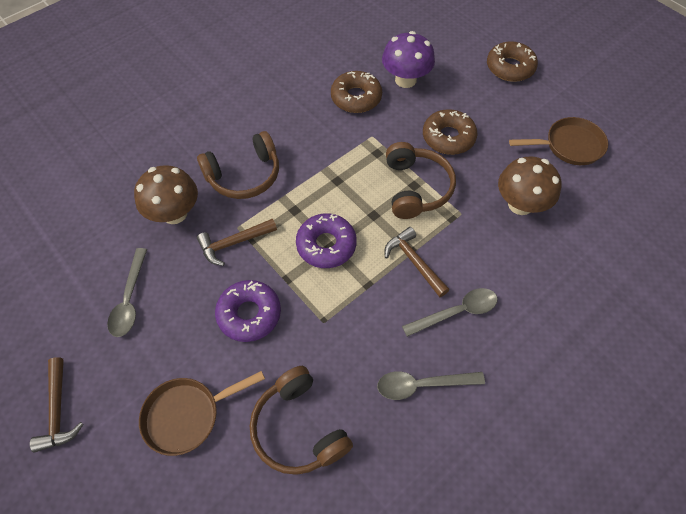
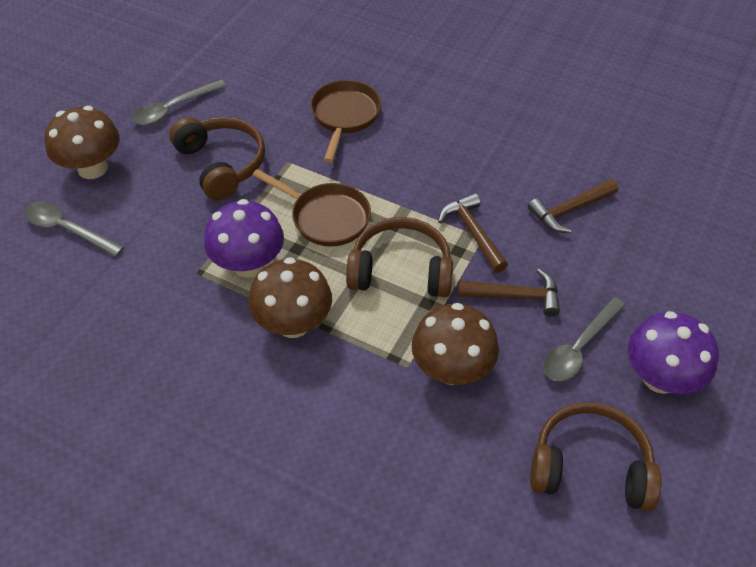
brown donut: 3 -> 0
brown mushroom: 2 -> 3
purple donut: 2 -> 0
purple mushroom: 1 -> 2

